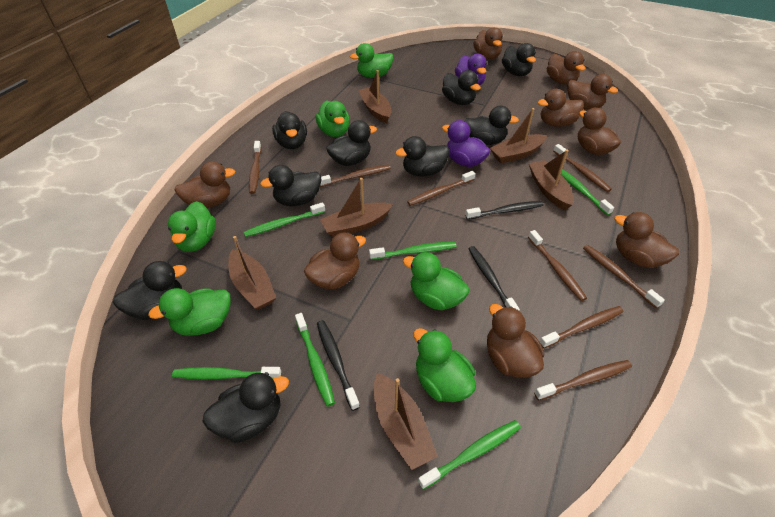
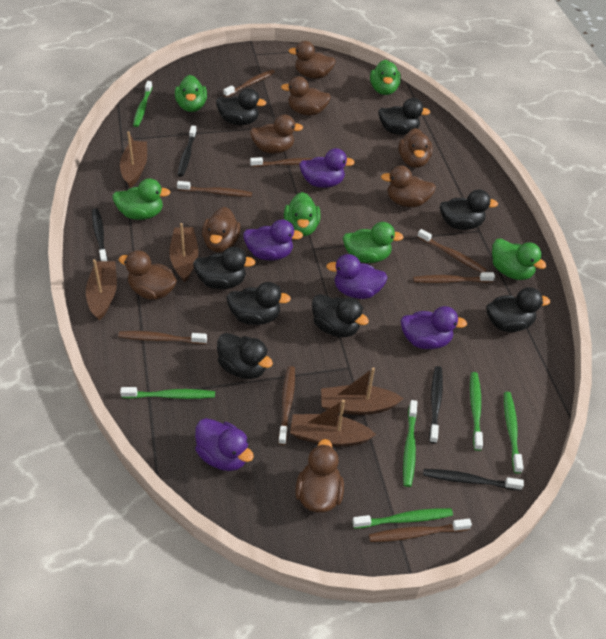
black duck: 9 -> 8
black toothbrush: 3 -> 4
brown boat: 6 -> 5
brown duck: 9 -> 8
purple duck: 2 -> 5

